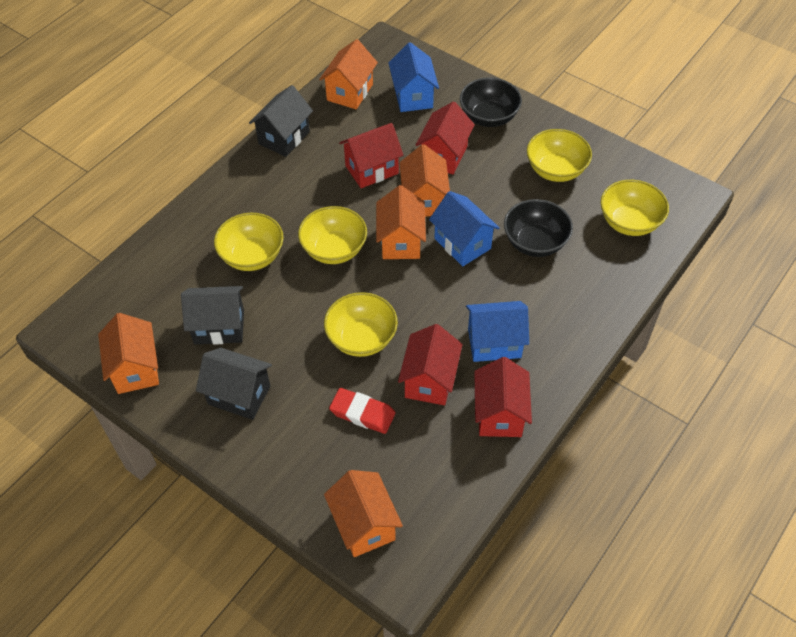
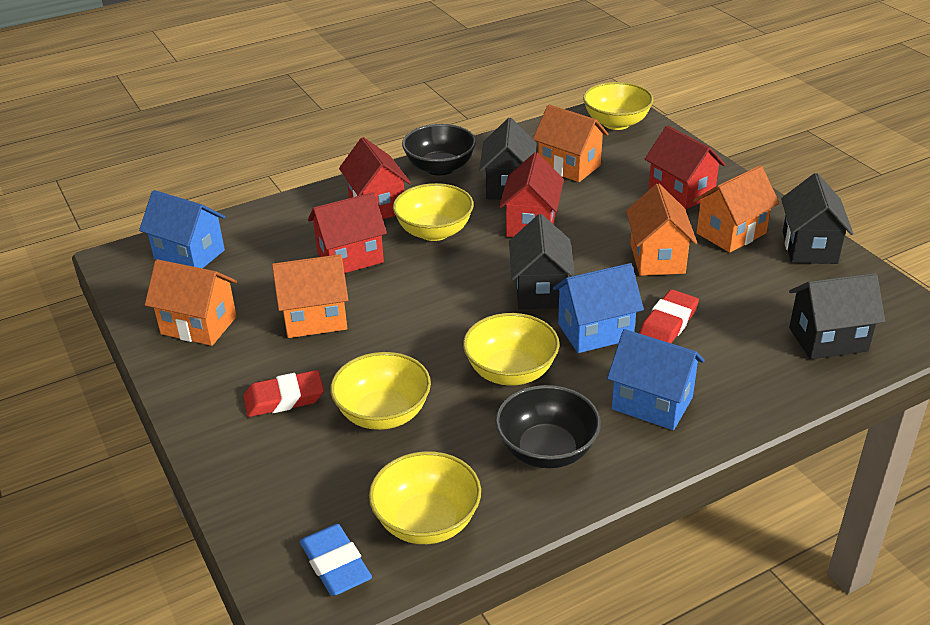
black house: 3 -> 4
blue eraser: 0 -> 1
red eraser: 1 -> 2

